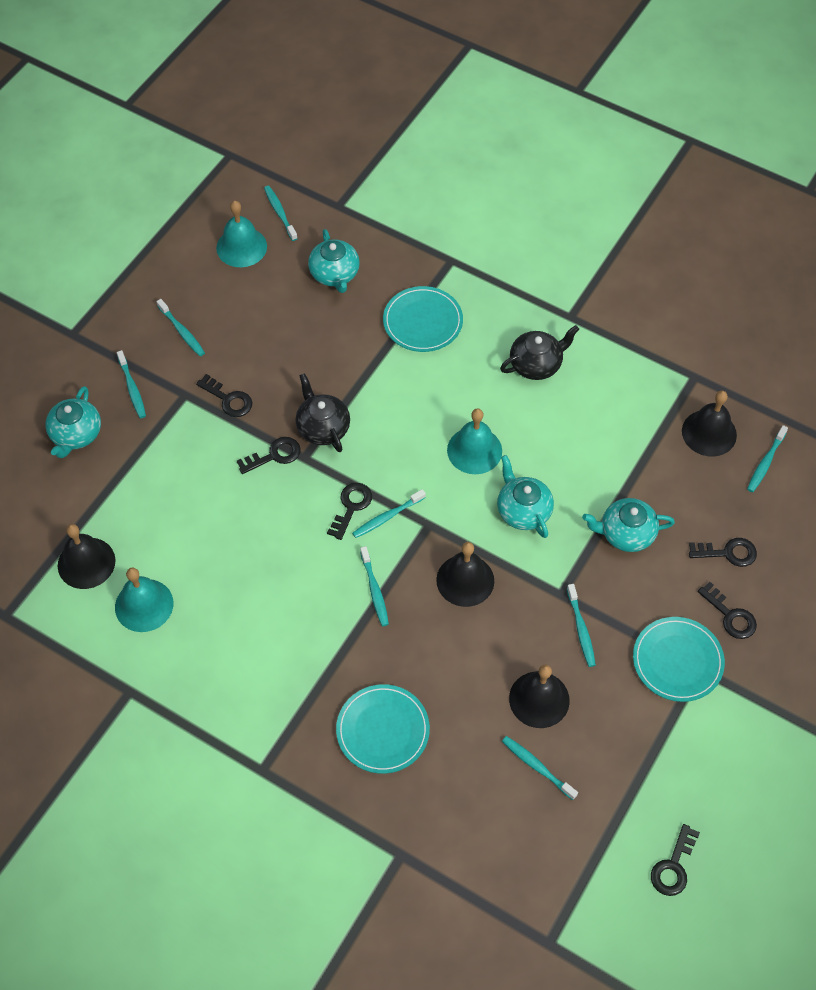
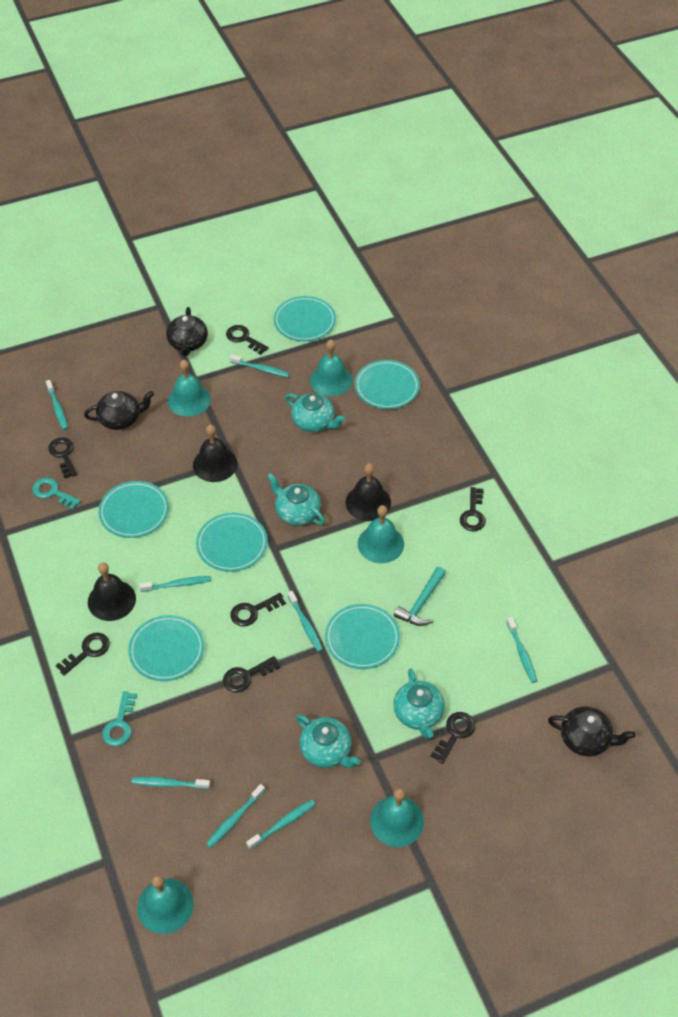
black bell: 4 -> 3
black key: 6 -> 7
black teapot: 2 -> 3
turquoise bell: 3 -> 5
turquoise hammer: 0 -> 1
turquoise key: 0 -> 2
turquoise plate: 3 -> 6

